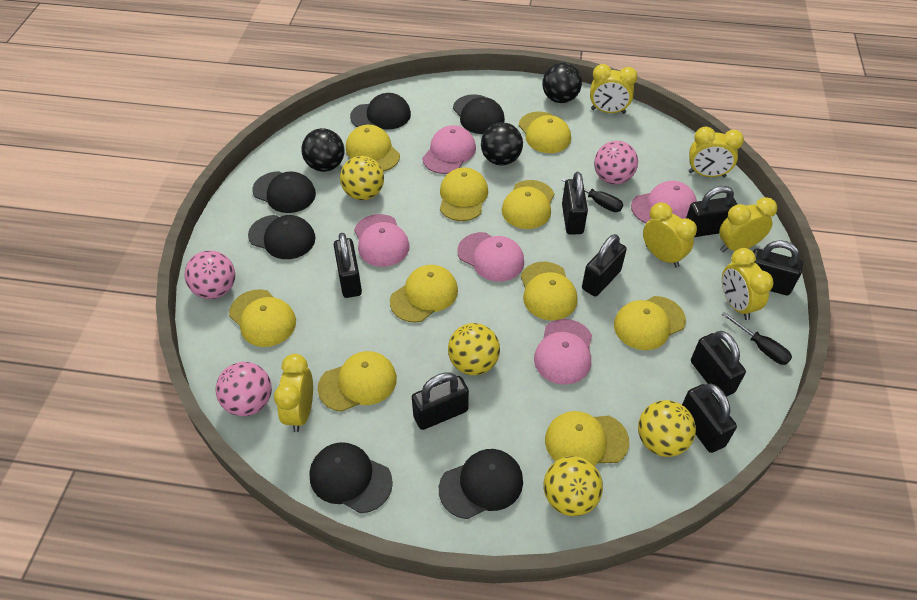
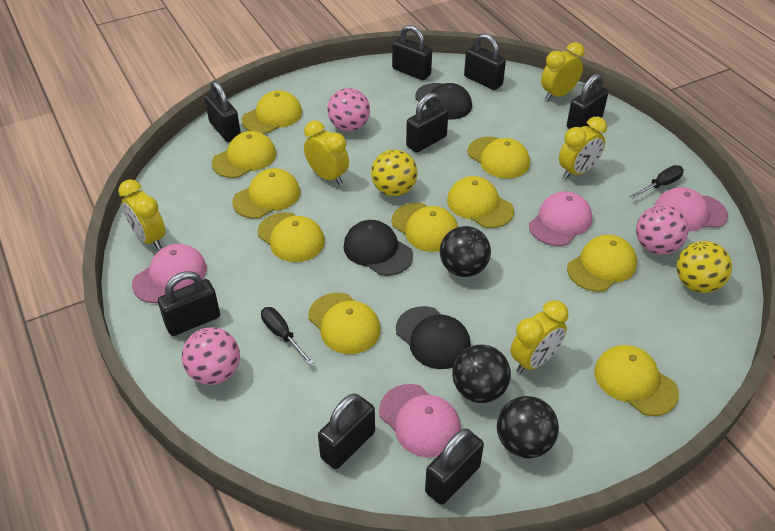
black cap: 6 -> 3
pink cap: 5 -> 4
yellow ball: 4 -> 2
yellow clock: 6 -> 5

